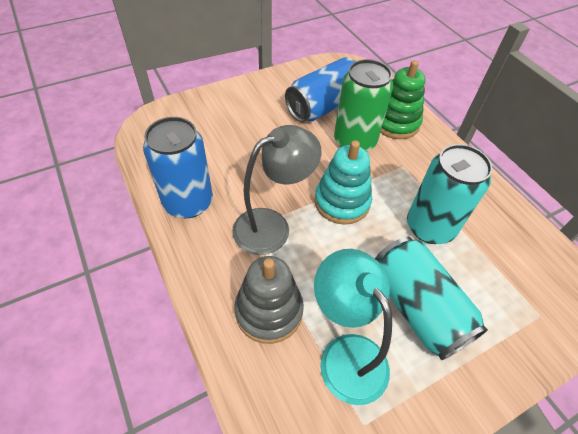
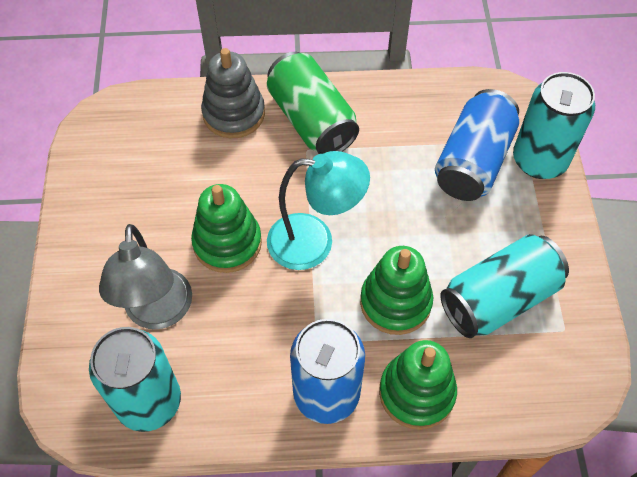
green stacking toy: 1 -> 3
turquoise can: 2 -> 3
turquoise stacking toy: 1 -> 0

